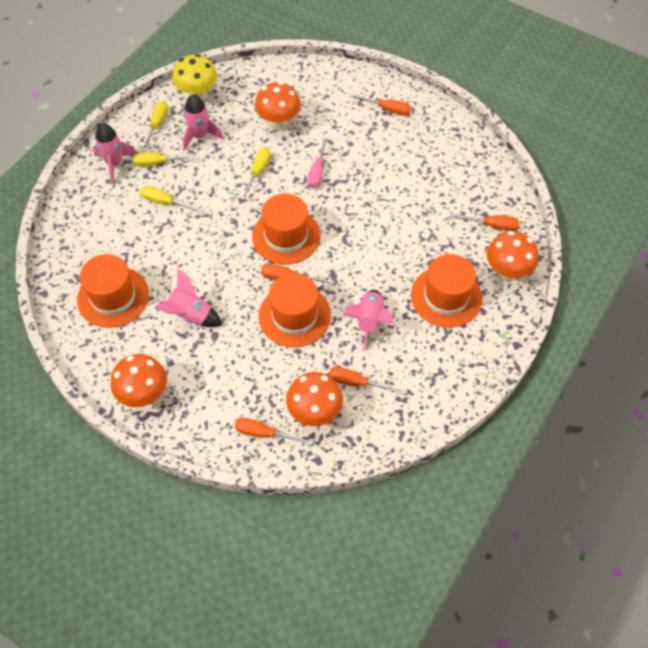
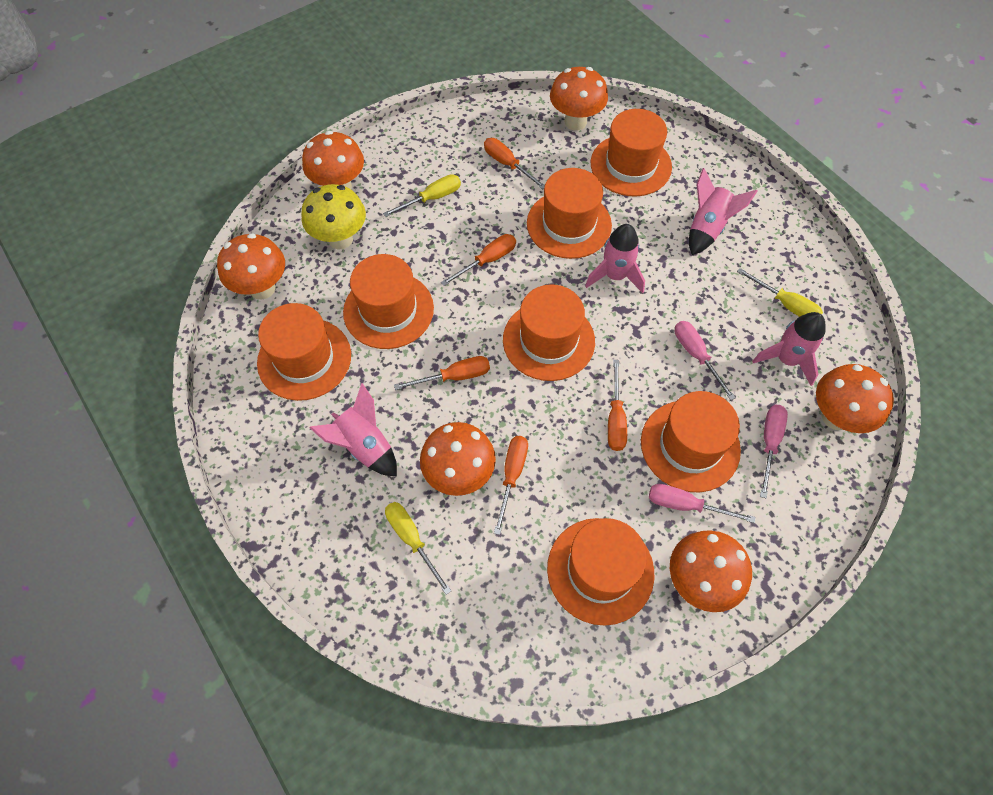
orange hat: 4 -> 7
orange mushroom: 4 -> 6
pink screwdriver: 1 -> 3
yellow screwdriver: 4 -> 3

